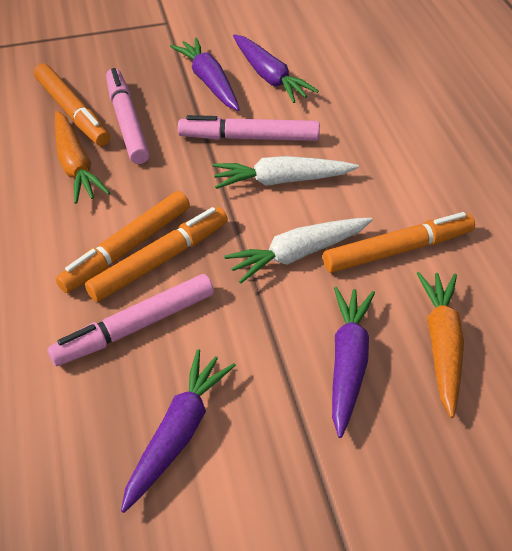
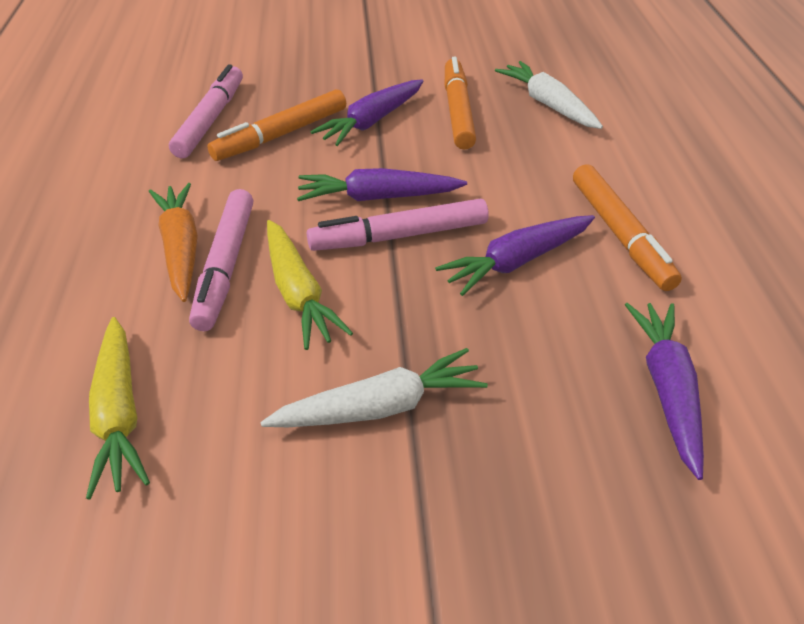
orange carrot: 2 -> 1
orange marker: 4 -> 3
yellow carrot: 0 -> 2

